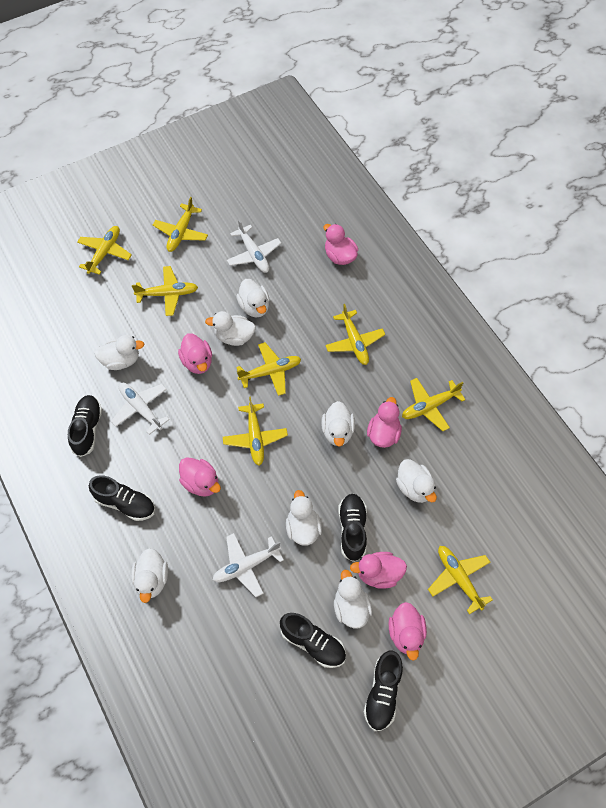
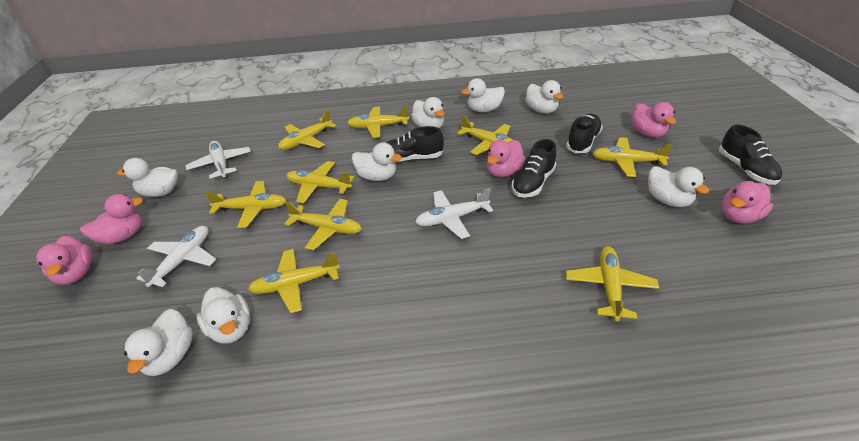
black shoe: 5 -> 4
pink duck: 6 -> 5
yellow plane: 8 -> 9

